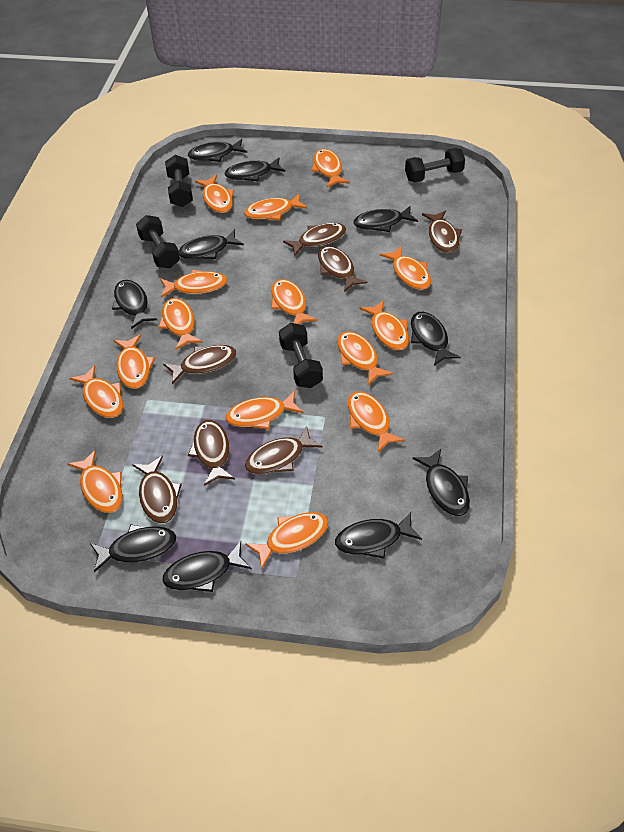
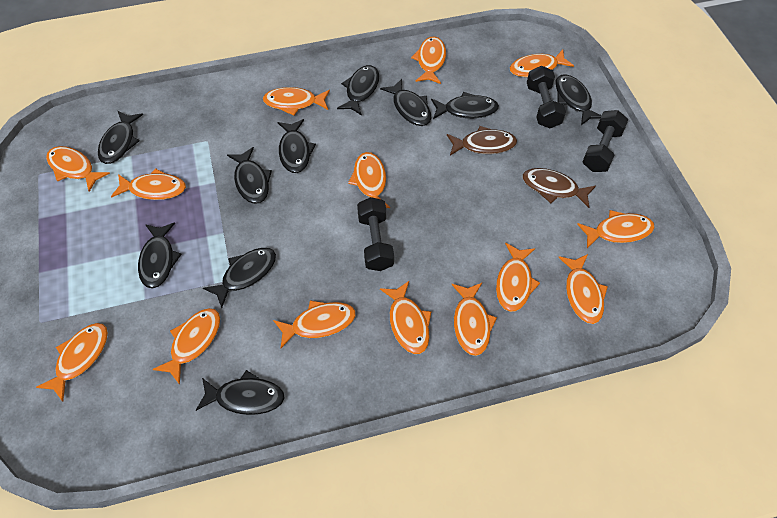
black dumbbell: 4 -> 3
brown fish: 7 -> 2
orange fish: 15 -> 14

